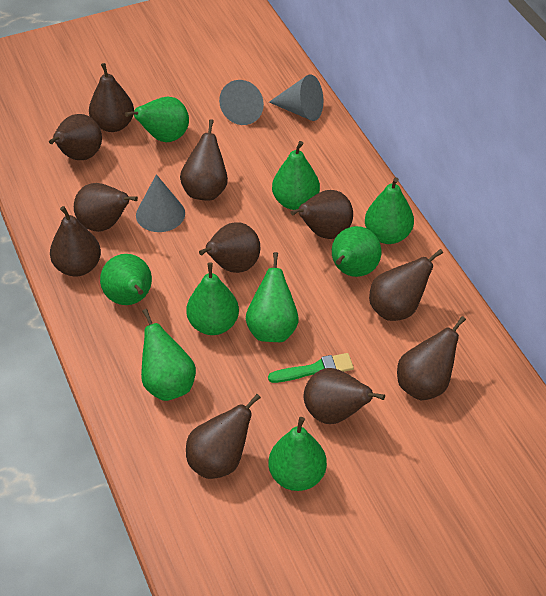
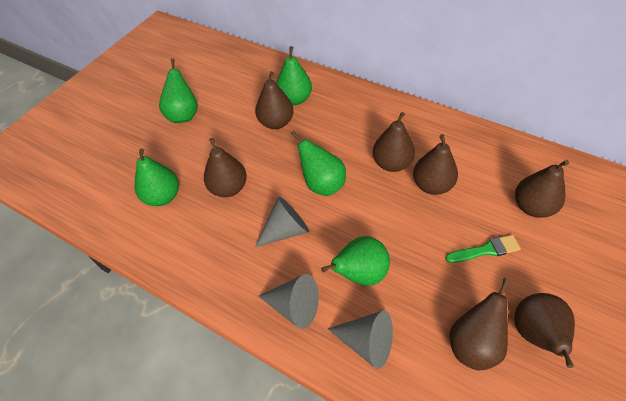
brown pear: 11 -> 7
green pear: 9 -> 5

